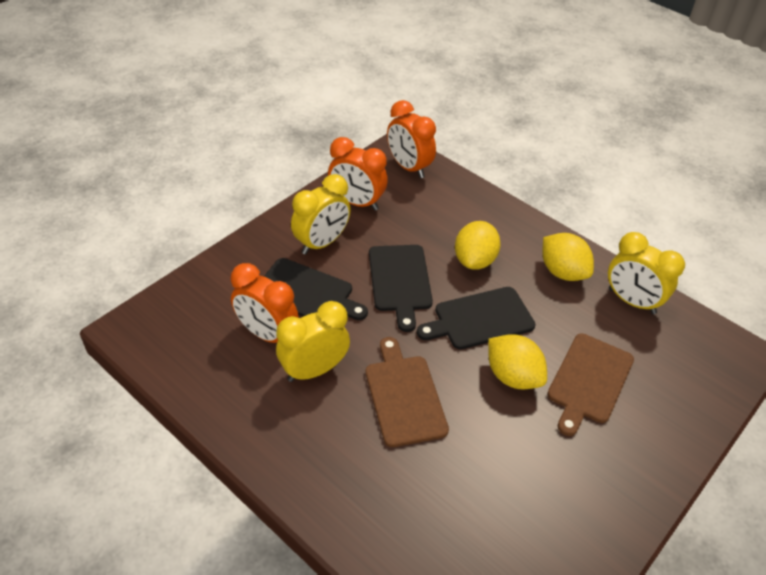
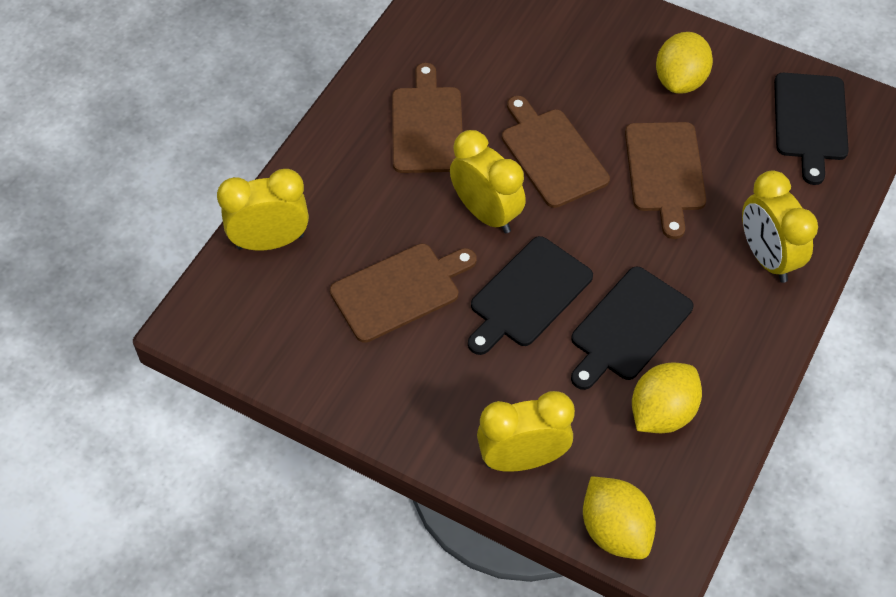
brown cutting board: 2 -> 4
orange clock: 3 -> 0
yellow clock: 3 -> 4

